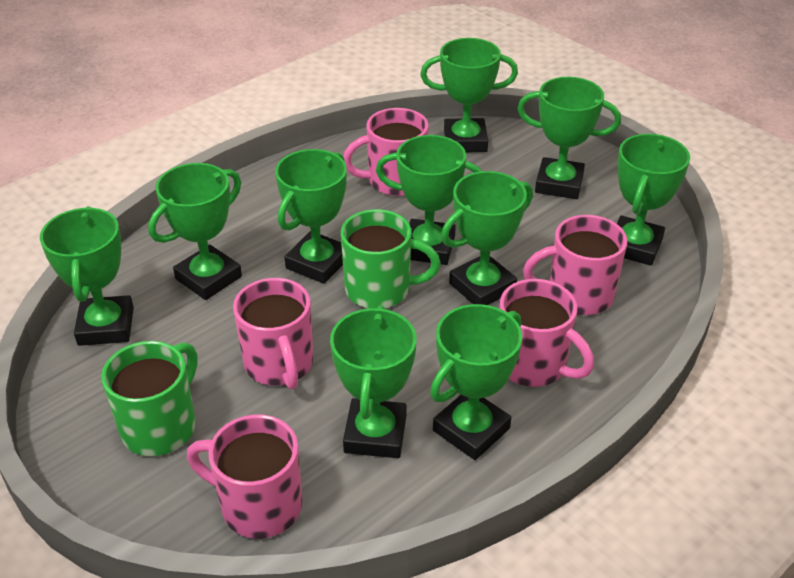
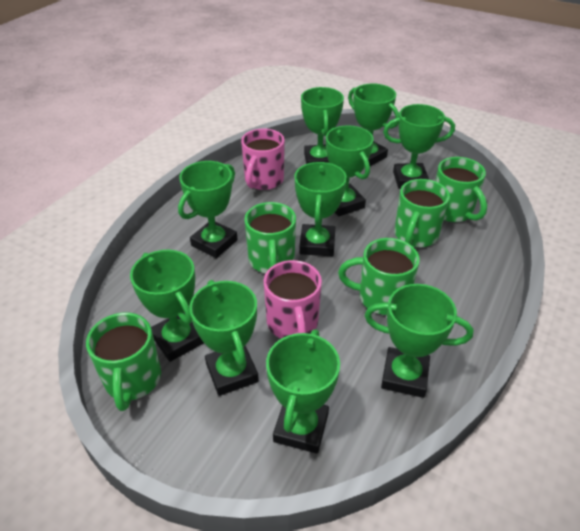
green mug: 2 -> 5
pink mug: 5 -> 2

